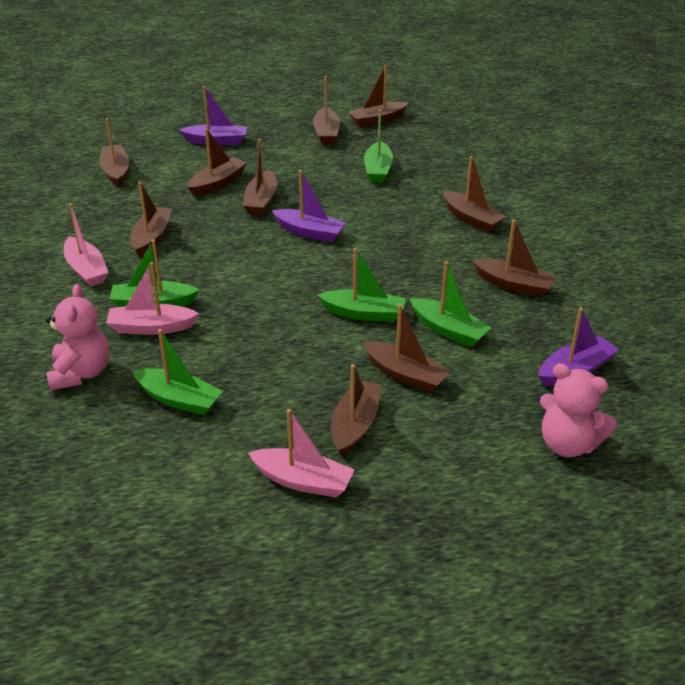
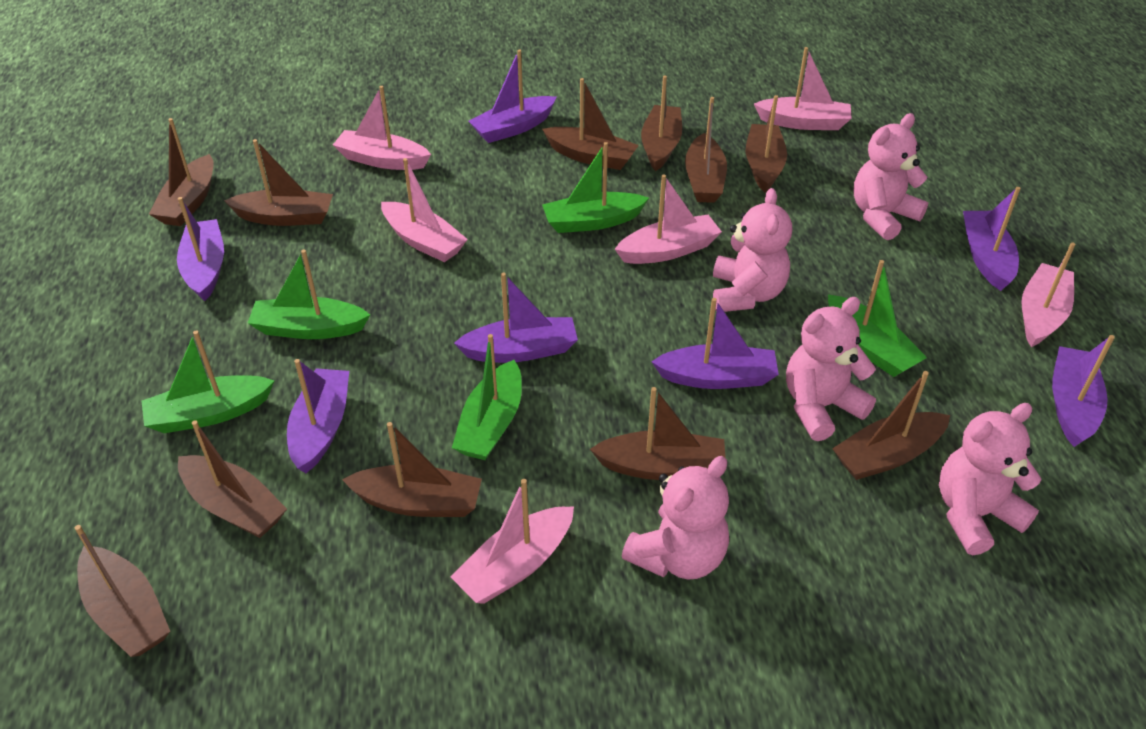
brown boat: 10 -> 11
pink boat: 3 -> 6
pink teddy bear: 2 -> 5
purple boat: 3 -> 7

